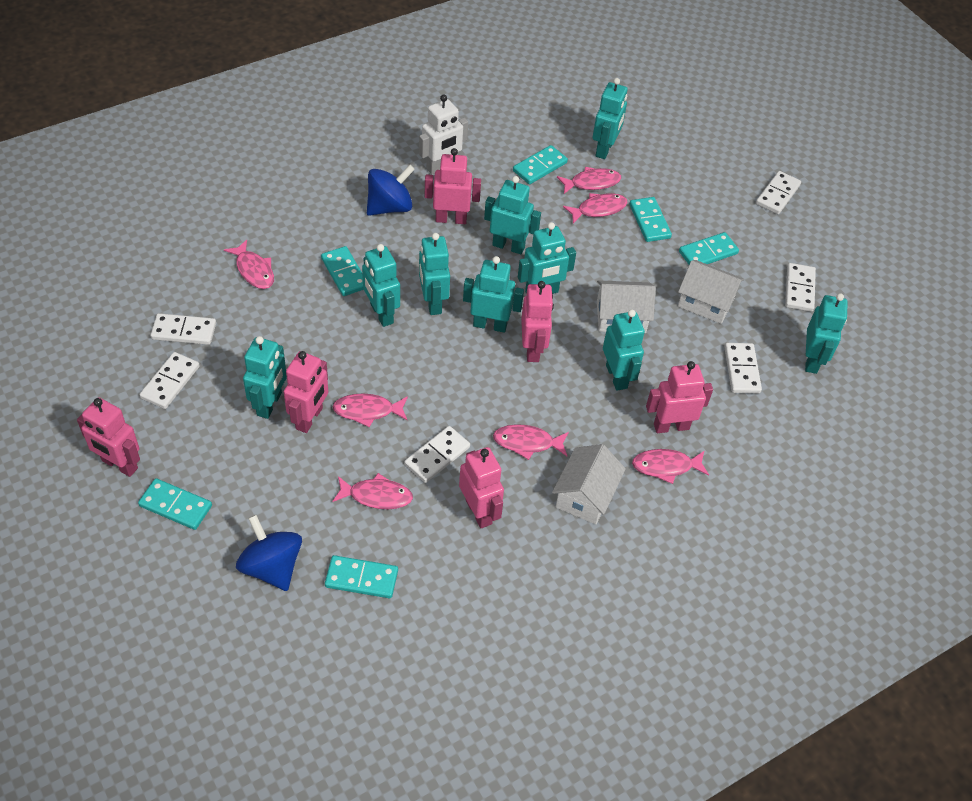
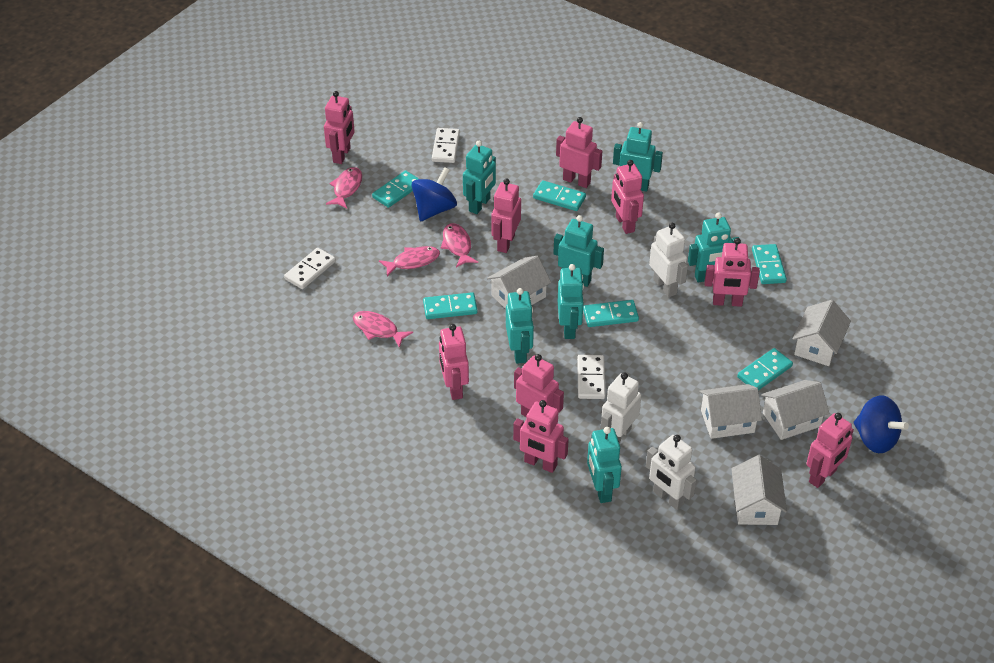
pink fish: 7 -> 4
pink robot: 6 -> 9
turquoise robot: 9 -> 7
white domino: 6 -> 3
white house: 3 -> 5
white robot: 1 -> 3

